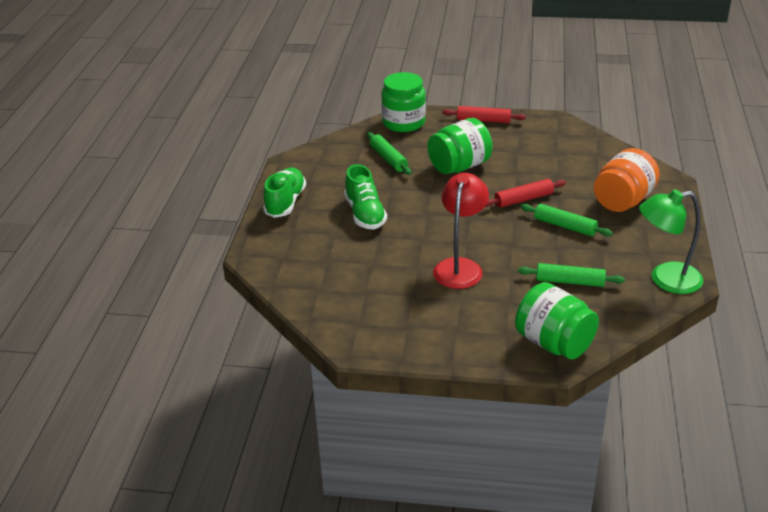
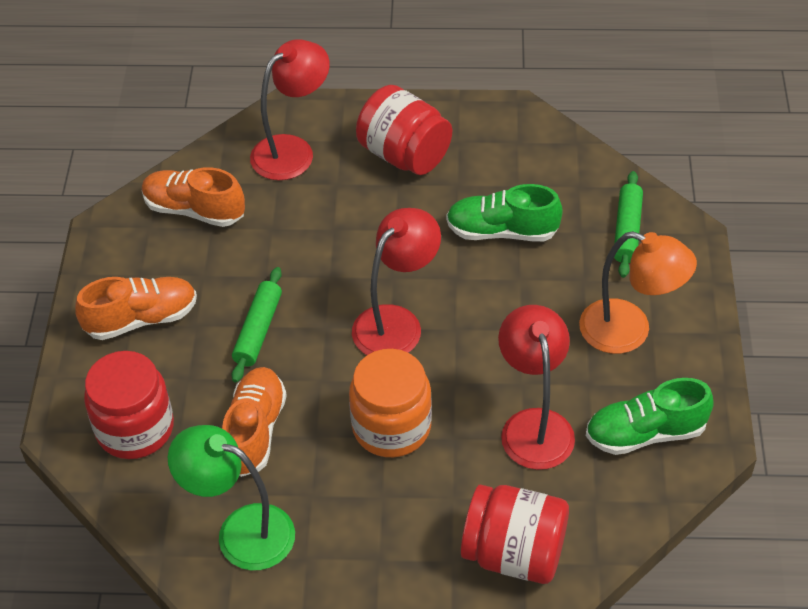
green jar: 3 -> 0
green rolling pin: 3 -> 2
orange lamp: 0 -> 1
orange shoe: 0 -> 3
red jar: 0 -> 3
red lamp: 1 -> 3
red rolling pin: 2 -> 0

